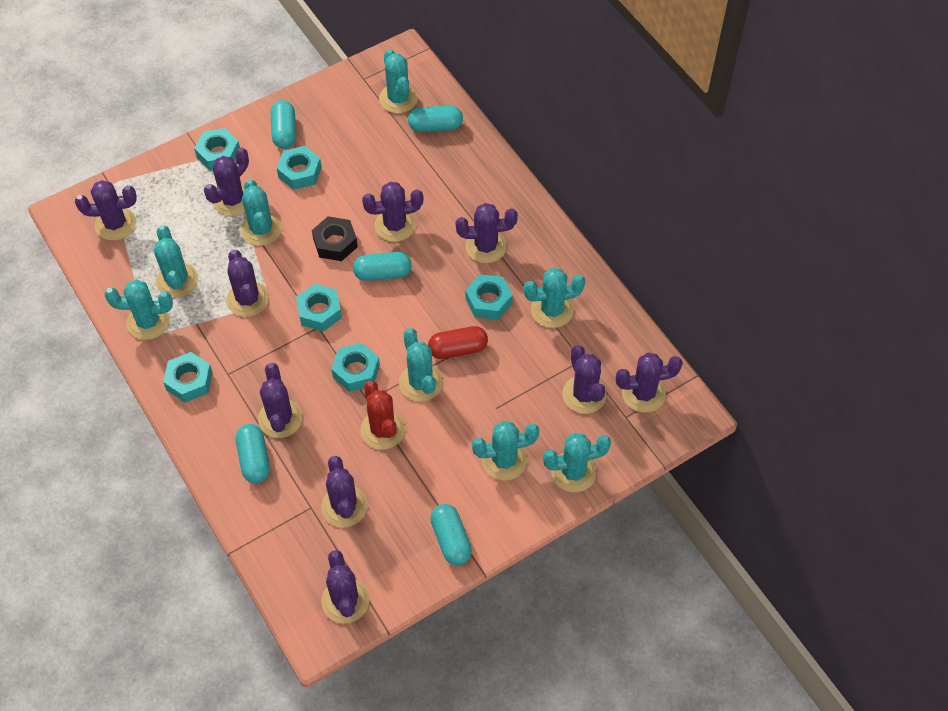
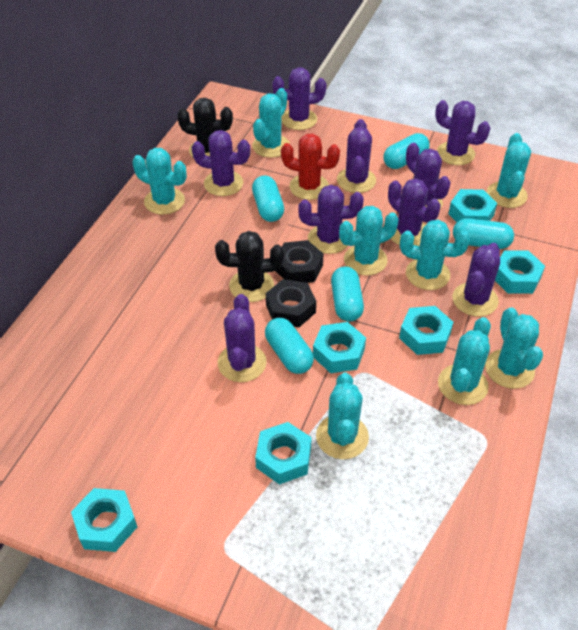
black cactus: 0 -> 2
black nut: 1 -> 2
purple cactus: 10 -> 9
red capsule: 1 -> 0

